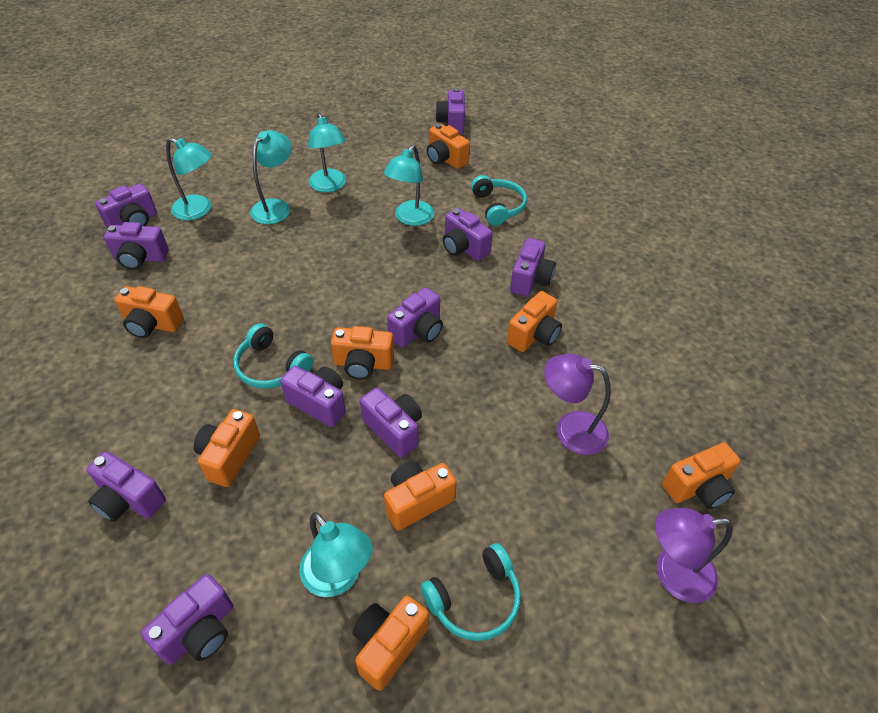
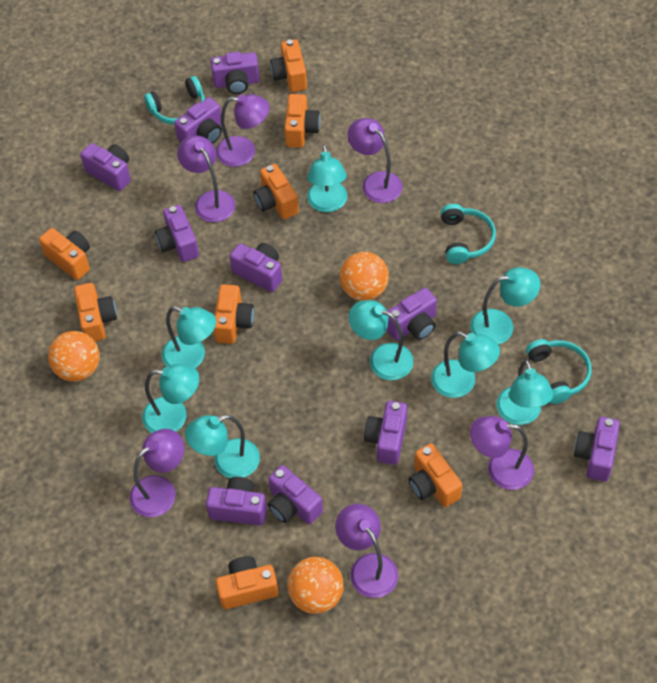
orange ball: 0 -> 3
purple lamp: 2 -> 6
turquoise lamp: 5 -> 8

